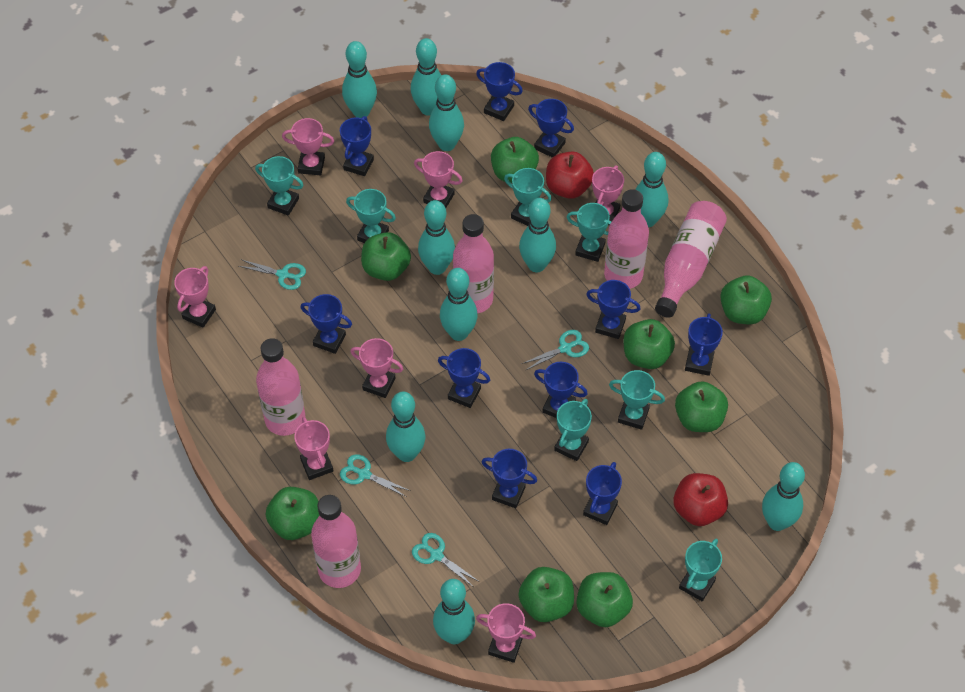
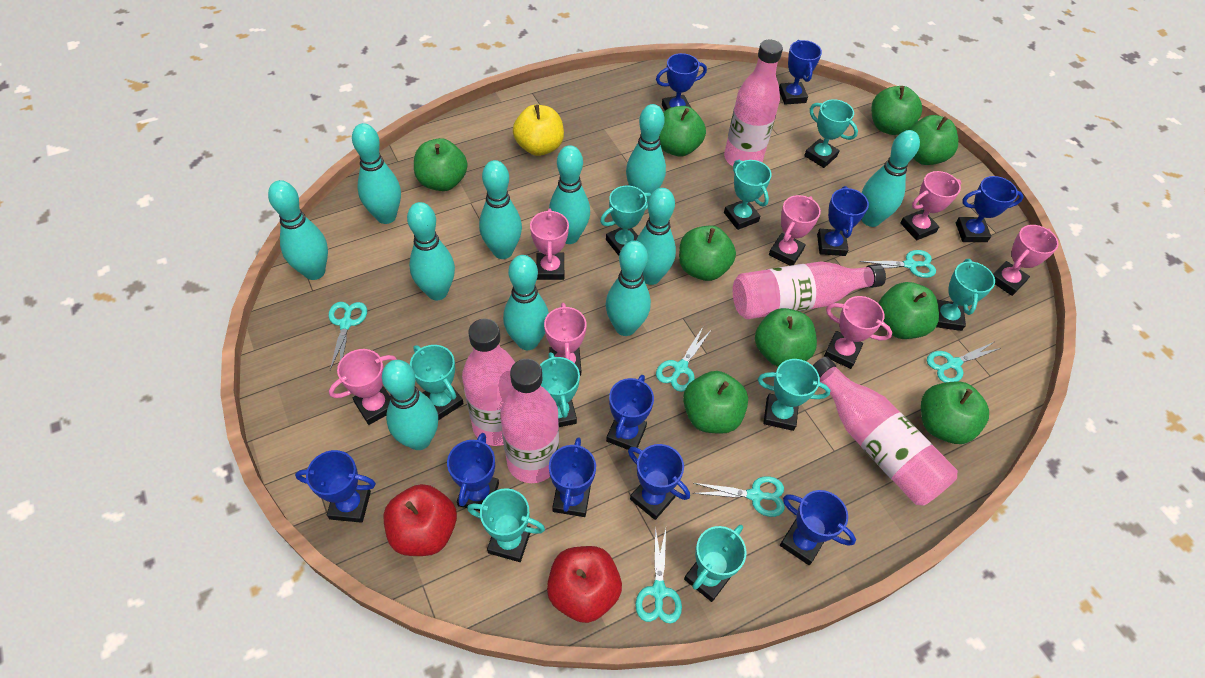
green apple: 8 -> 9
turquoise bowling pin: 10 -> 11
turquoise scissors: 4 -> 6
turquoise trophy: 7 -> 9
yellow apple: 0 -> 1

